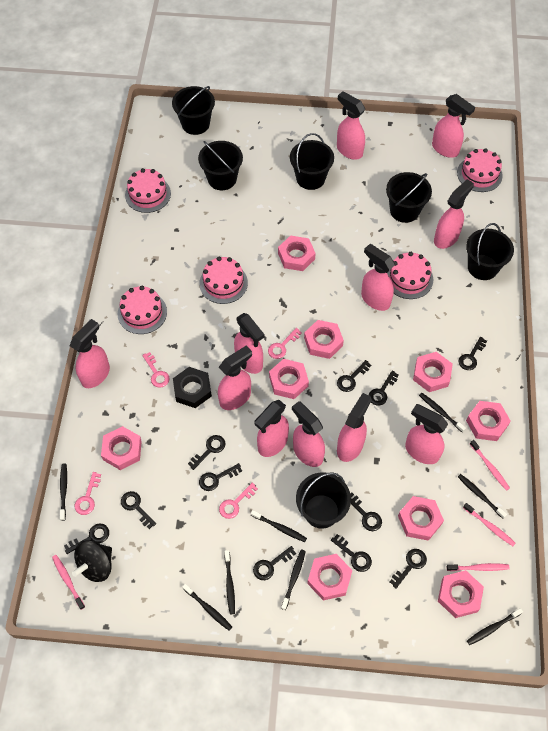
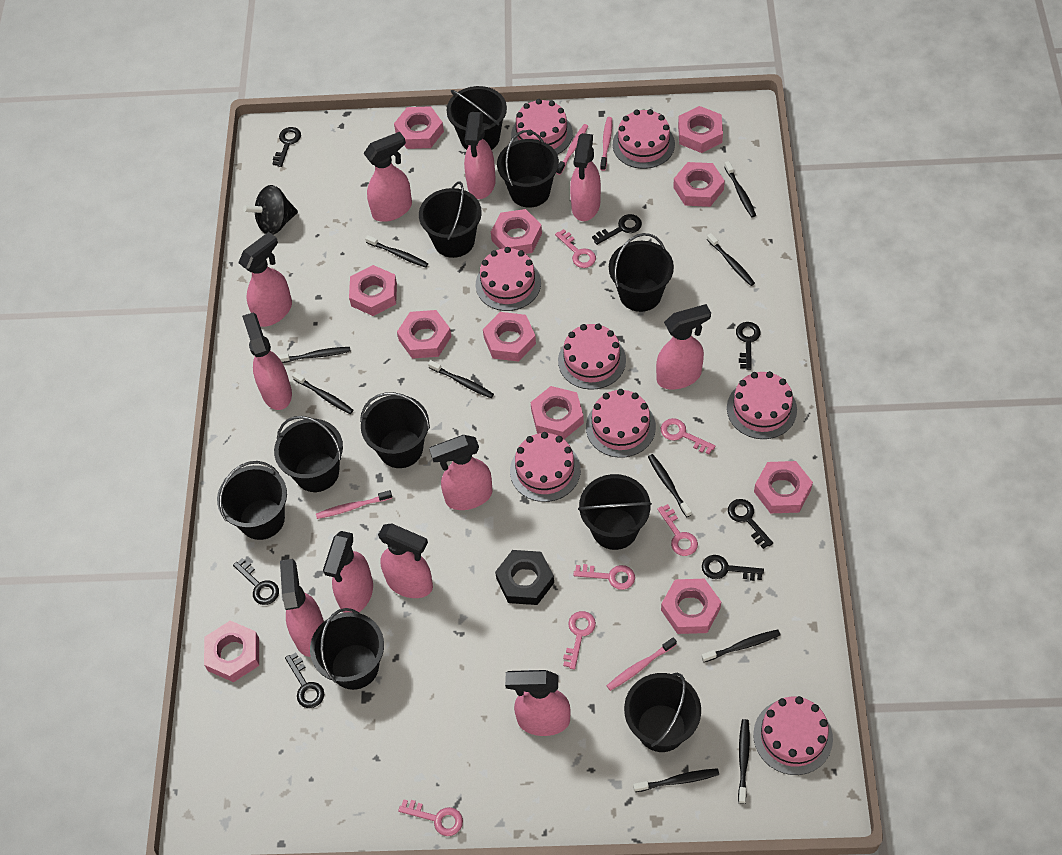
black bucket: 6 -> 10
black key: 11 -> 7
black toothbrush: 8 -> 10
pink cake: 5 -> 8
pink key: 4 -> 6
pink nut: 9 -> 11

